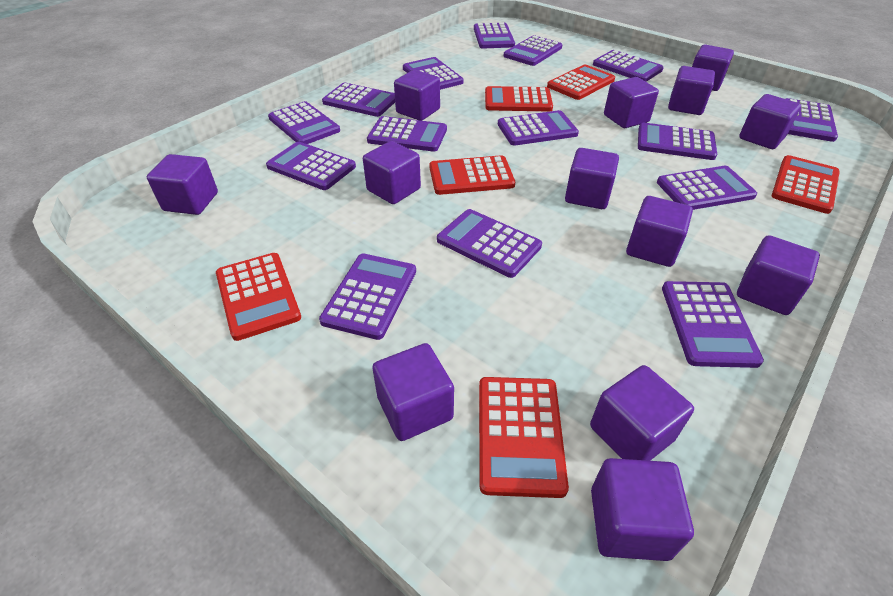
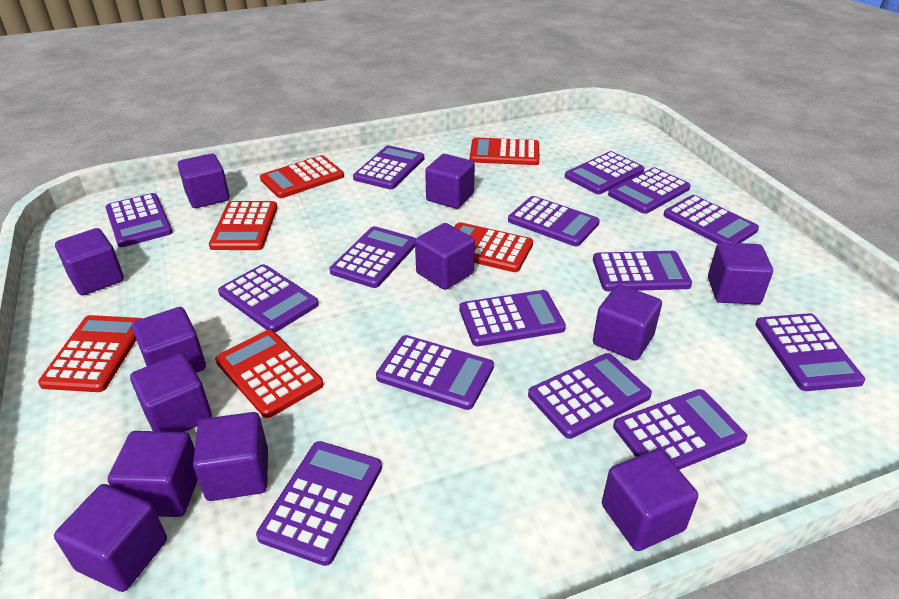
purple cube: 13 -> 12

